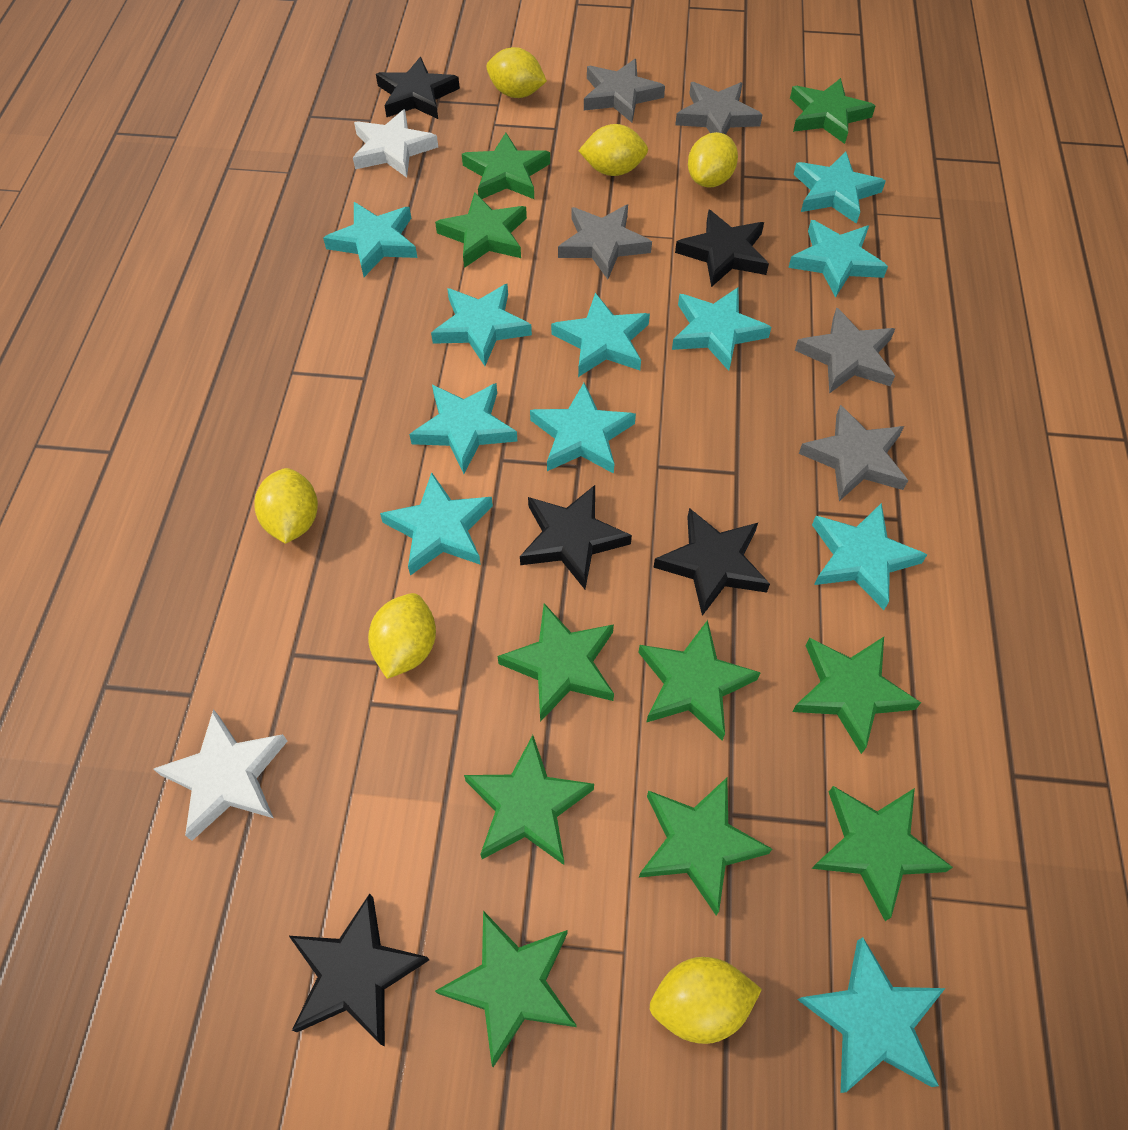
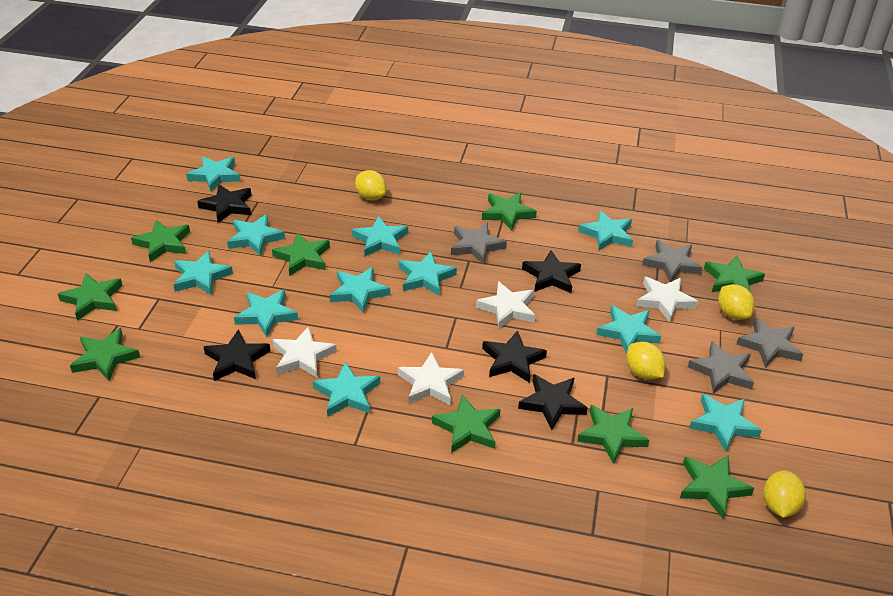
green star: 10 -> 9
grey star: 5 -> 4
white star: 2 -> 4
yellow lemon: 6 -> 4

